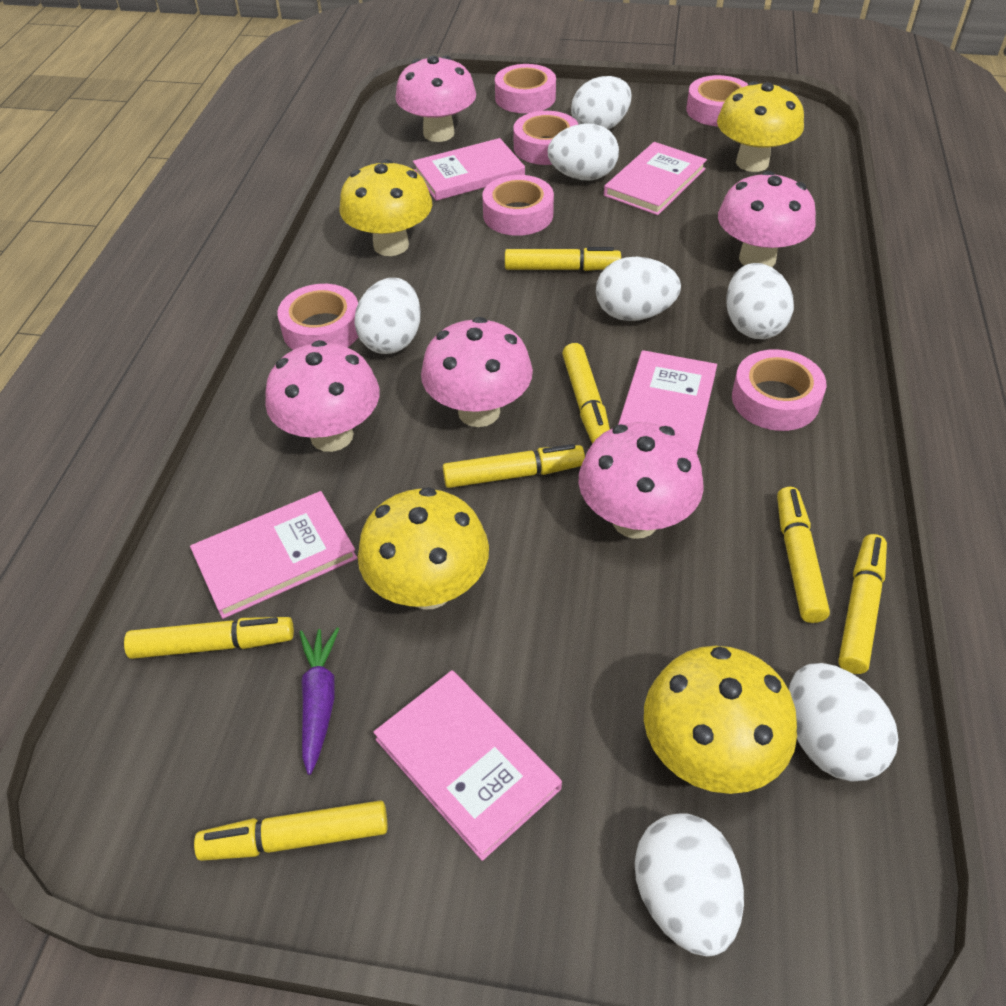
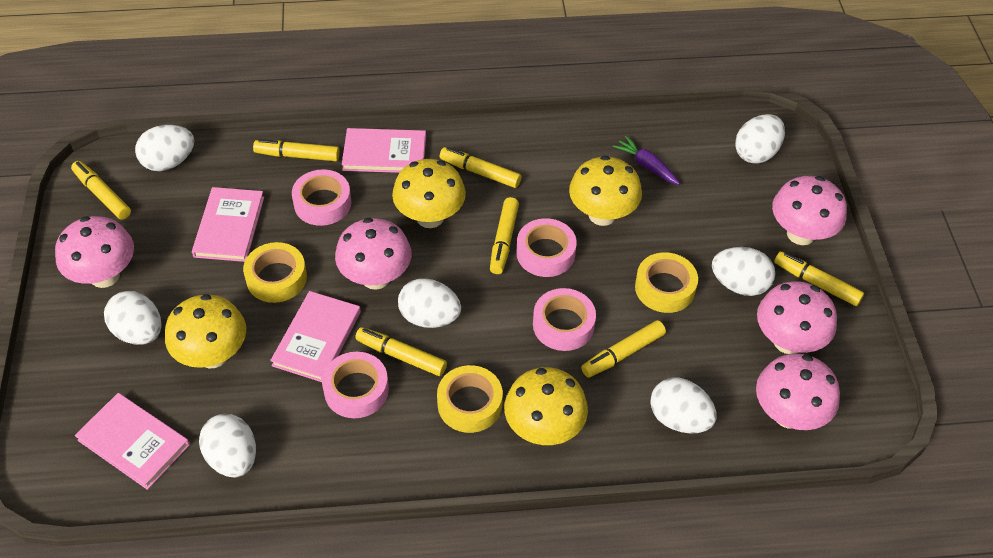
pink book: 5 -> 4
pink tape: 6 -> 4
yellow tape: 0 -> 3

